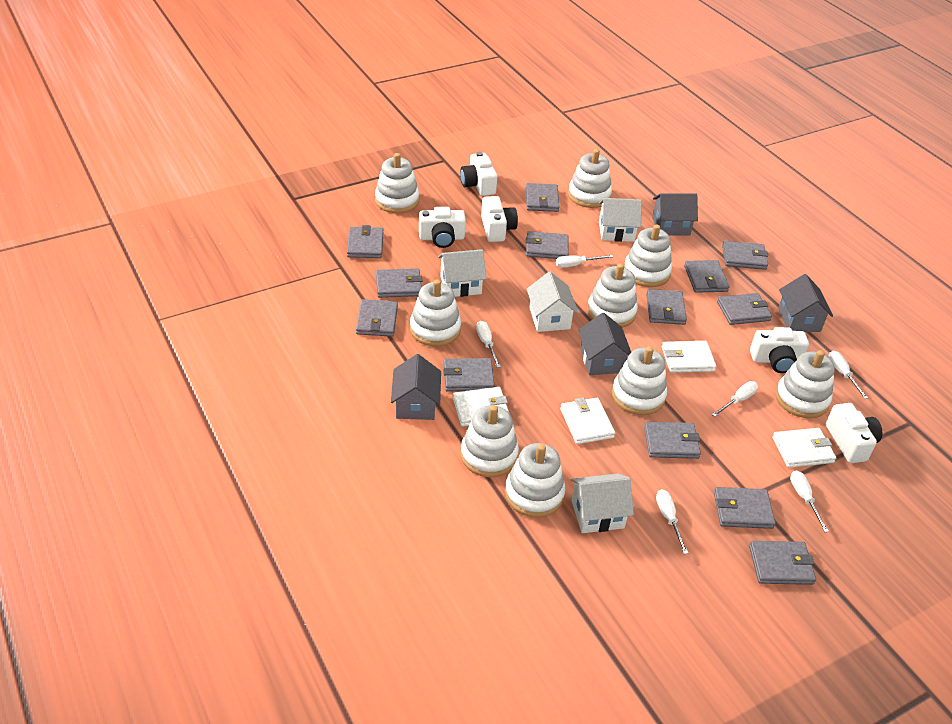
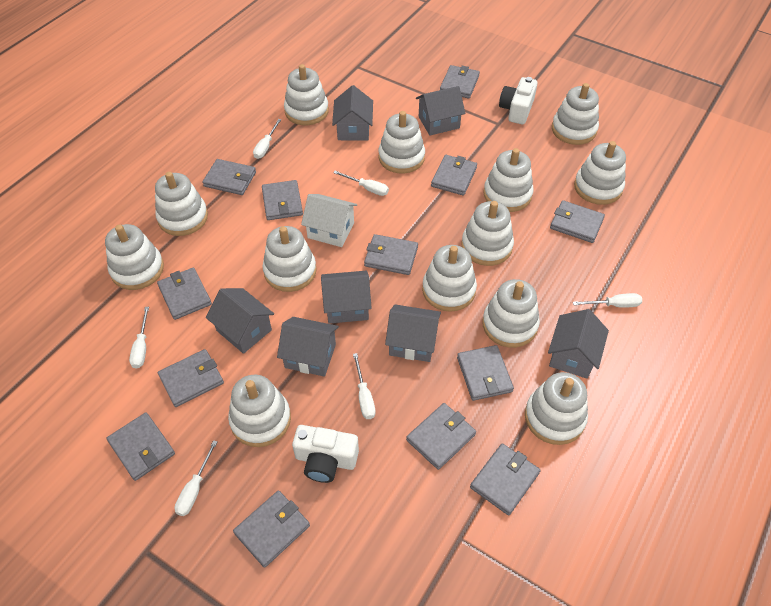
grey house: 4 -> 7
white camera: 5 -> 2
white house: 4 -> 1
white stacking toy: 9 -> 13
white wallet: 4 -> 0

